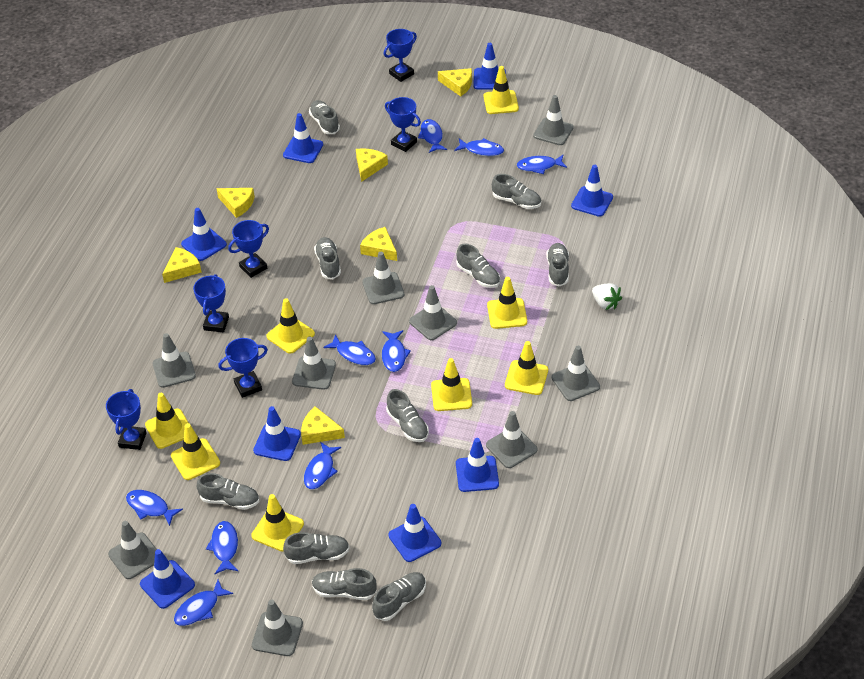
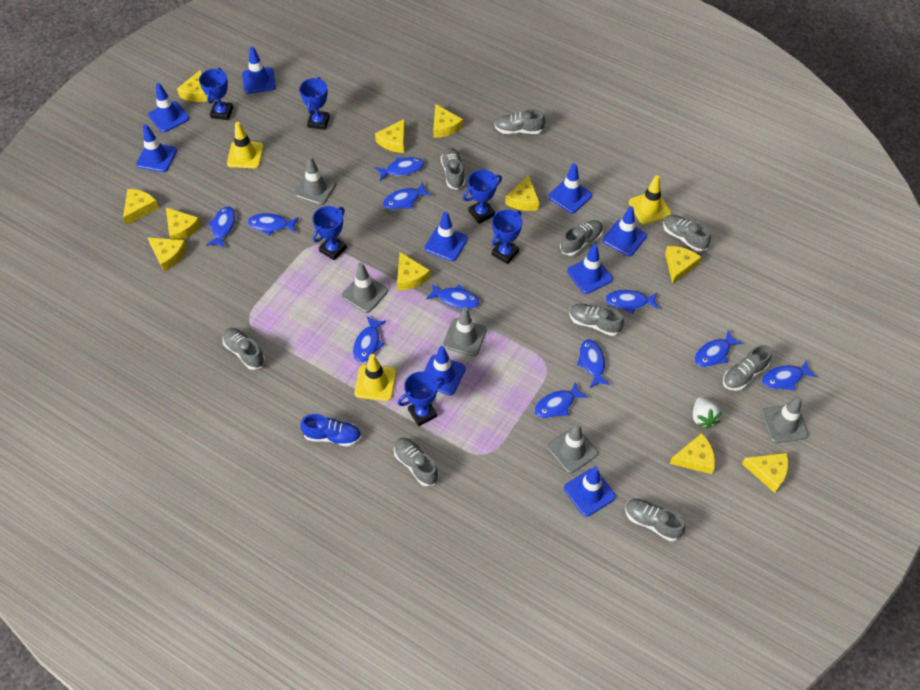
blue fish: 9 -> 11
blue shoe: 0 -> 1
blue traffic cone: 8 -> 9
grey shoe: 10 -> 9
grey traffic cone: 9 -> 5
yellow cheese: 6 -> 11
yellow traffic cone: 8 -> 3

